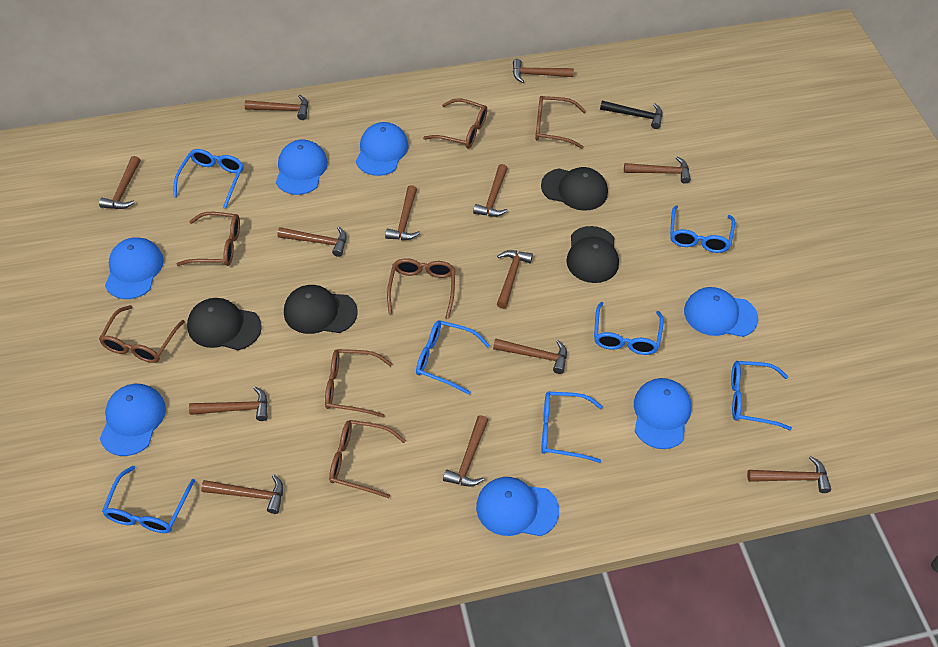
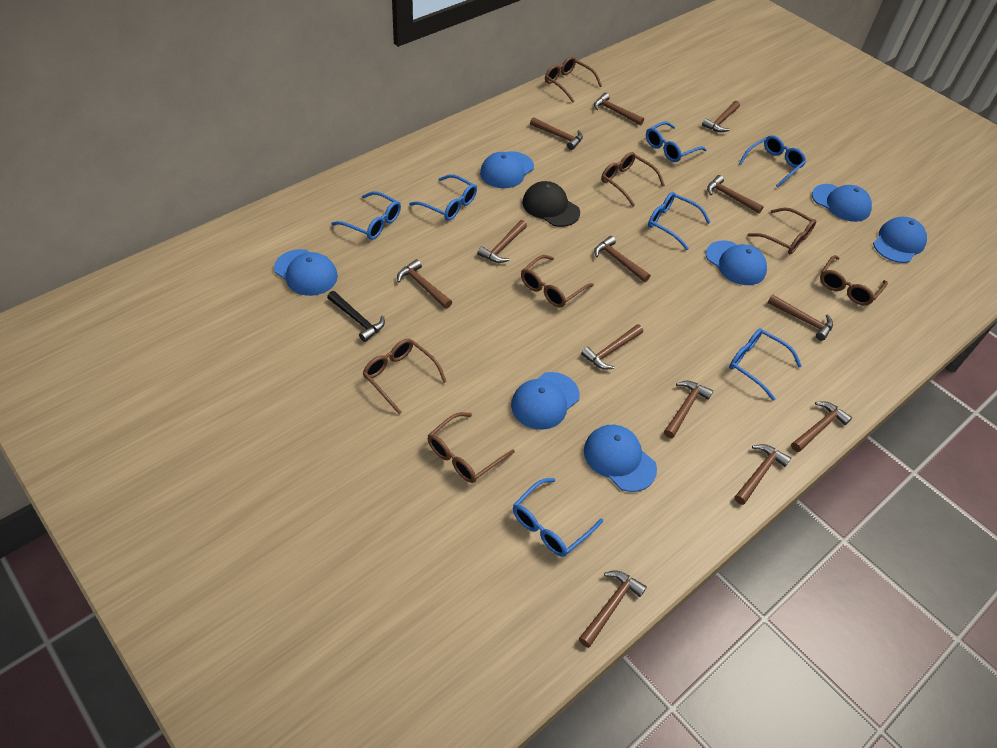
black cap: 4 -> 1

